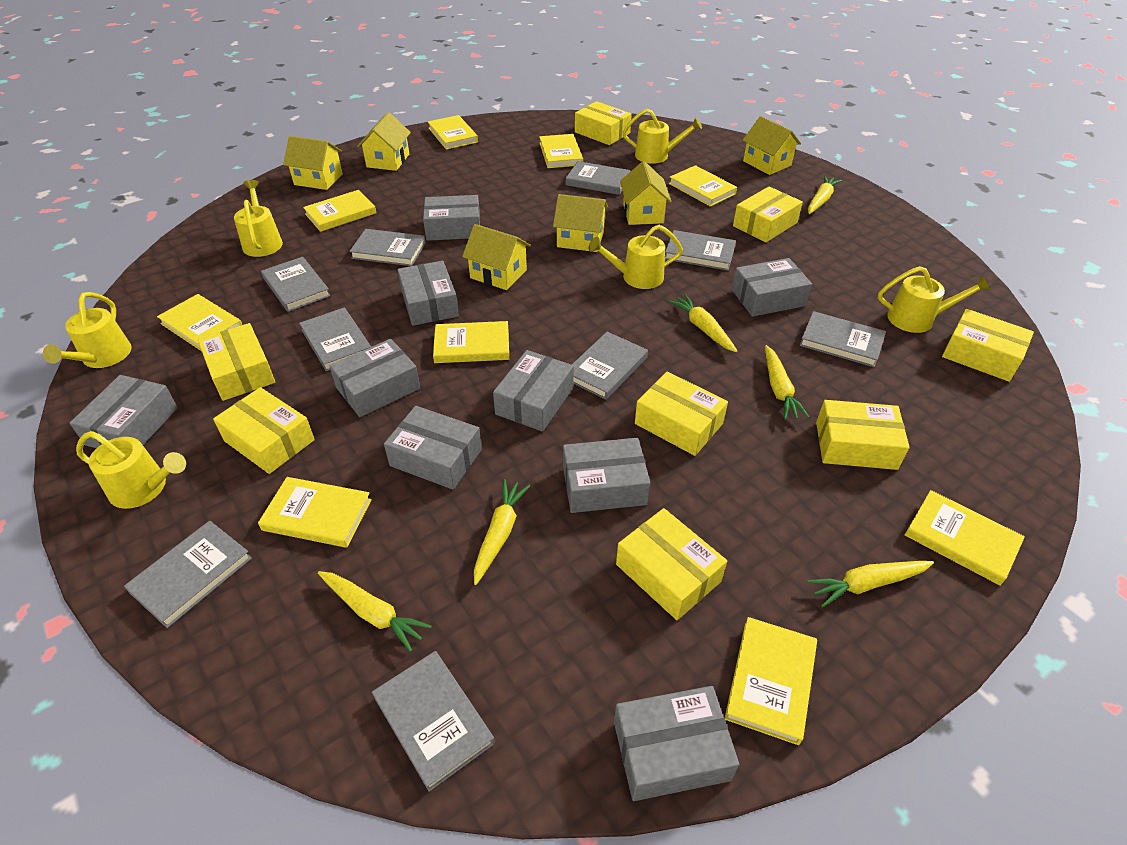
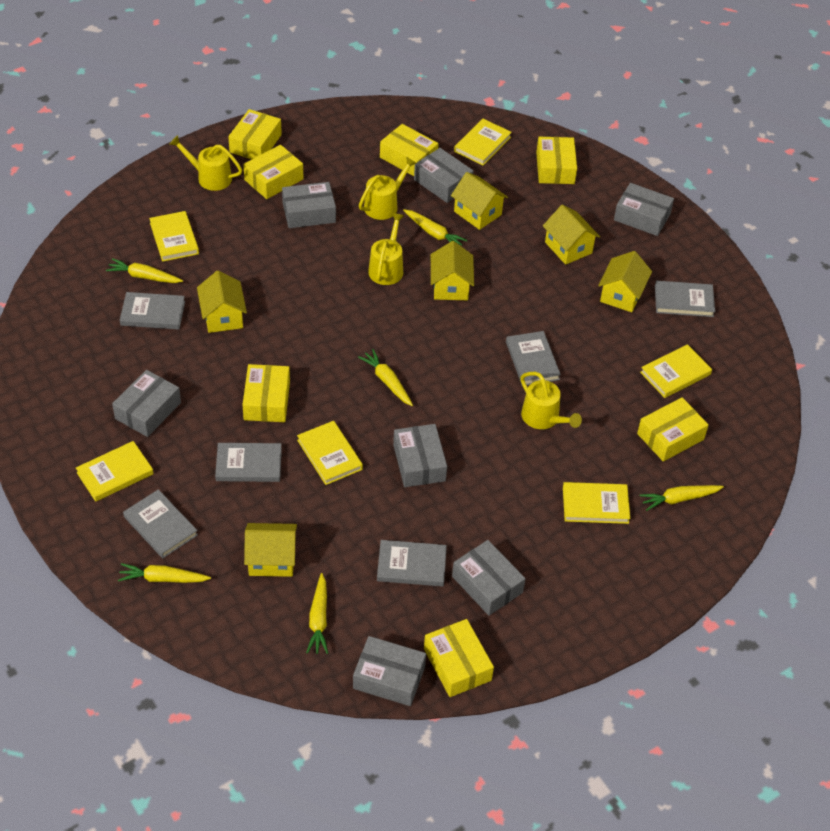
grey book: 9 -> 6
grey box: 9 -> 7
yellow book: 9 -> 6
yellow box: 8 -> 7
yellow watering can: 6 -> 4

